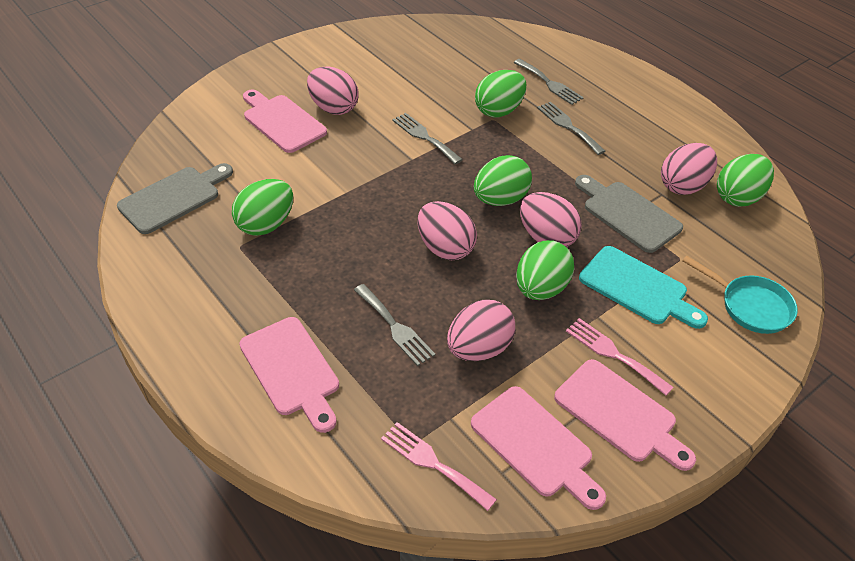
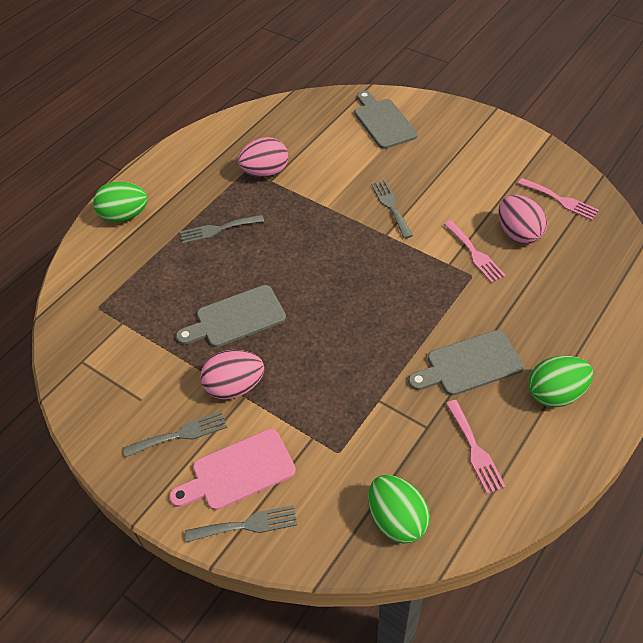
green egg: 5 -> 3
grey cutting board: 2 -> 3
pink cutting board: 4 -> 1
pink egg: 5 -> 3
pink fork: 2 -> 3
turquoise cutting board: 1 -> 0
turquoise pan: 1 -> 0

